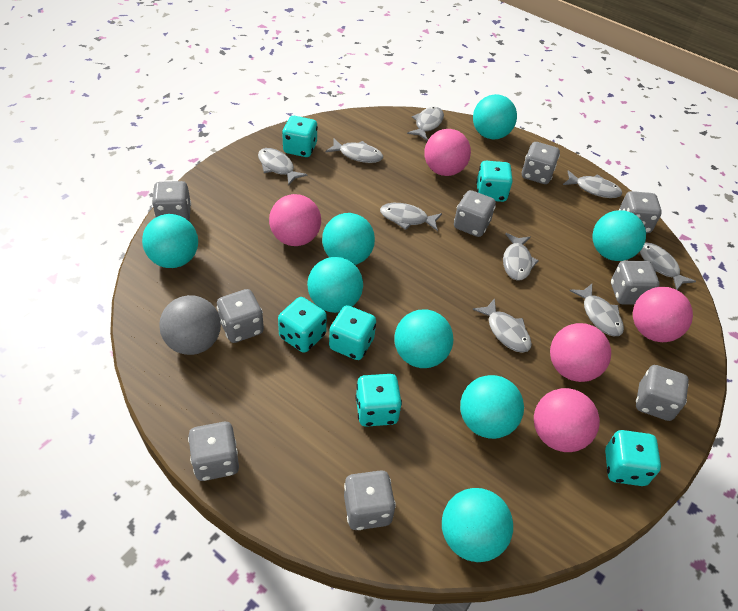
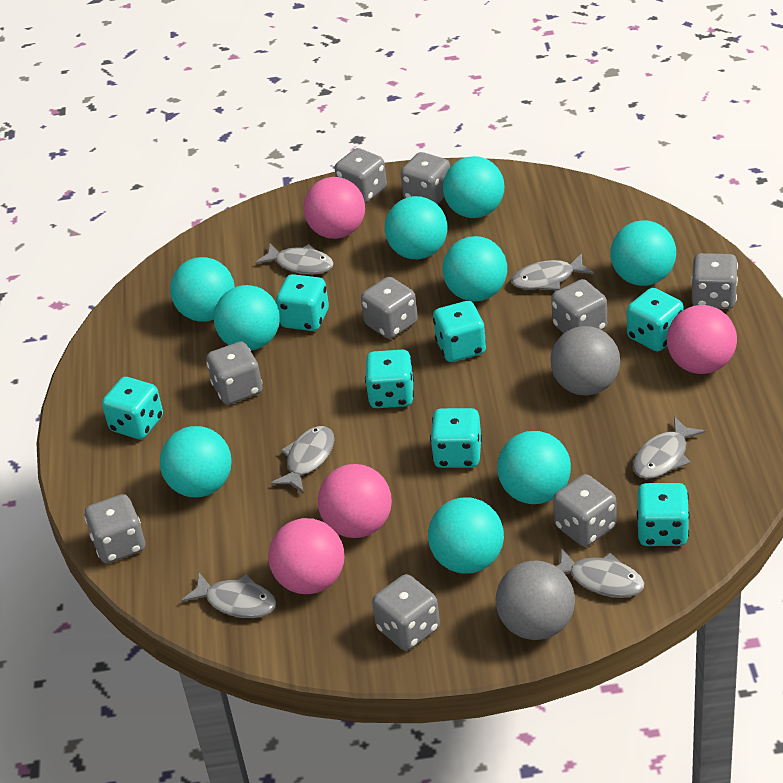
grey ball: 1 -> 2
grey fish: 9 -> 6
pink ball: 5 -> 4
turquoise ball: 8 -> 9
turquoise dice: 6 -> 7

